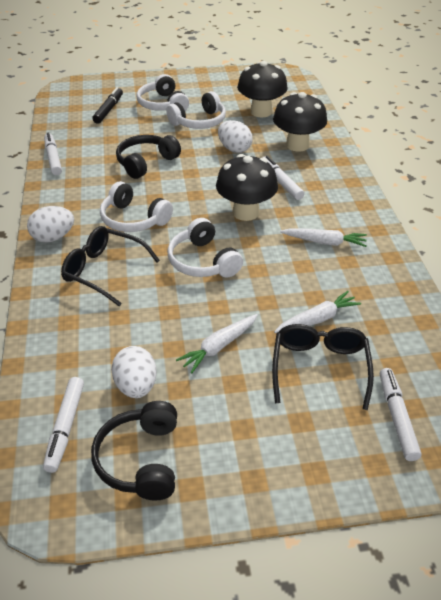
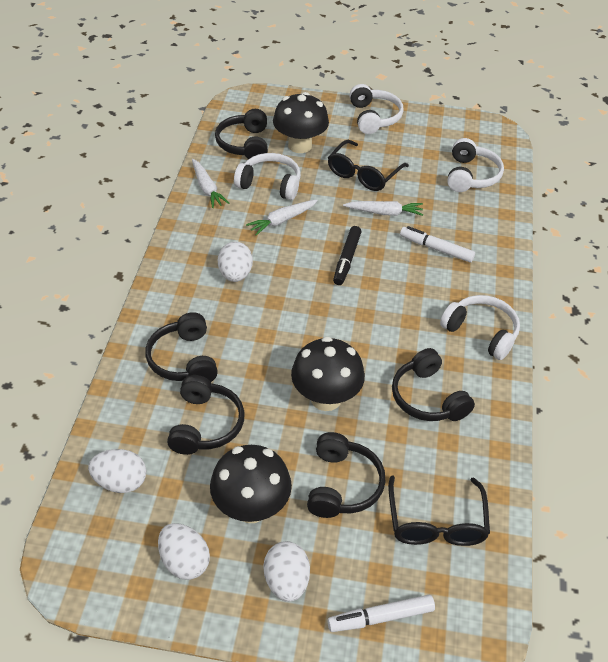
black headphones: 2 -> 5
white egg: 3 -> 4
white marker: 4 -> 2

